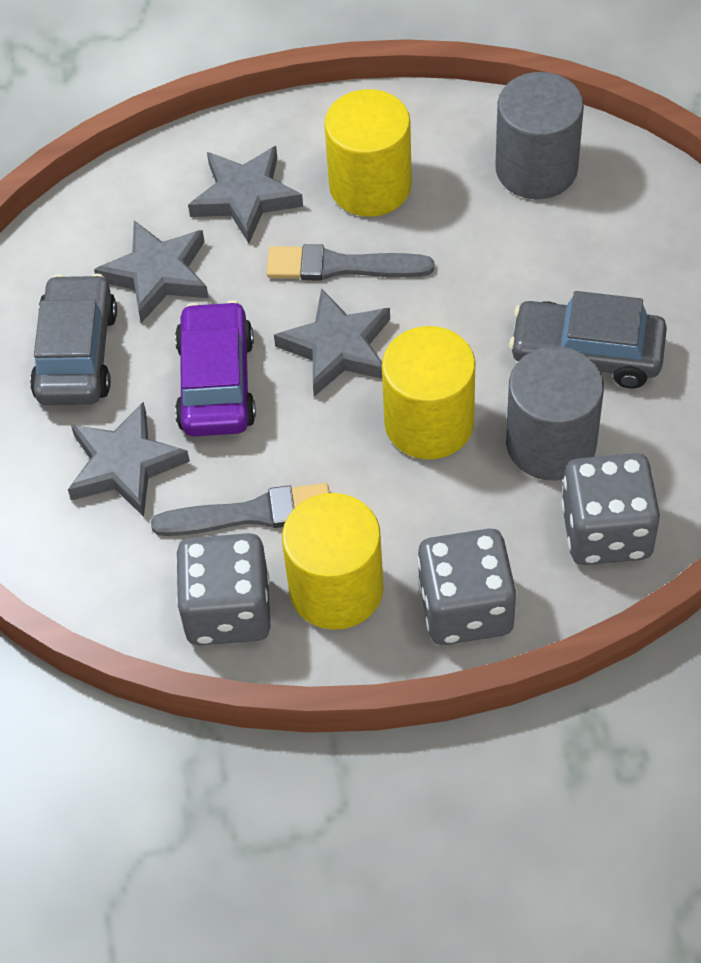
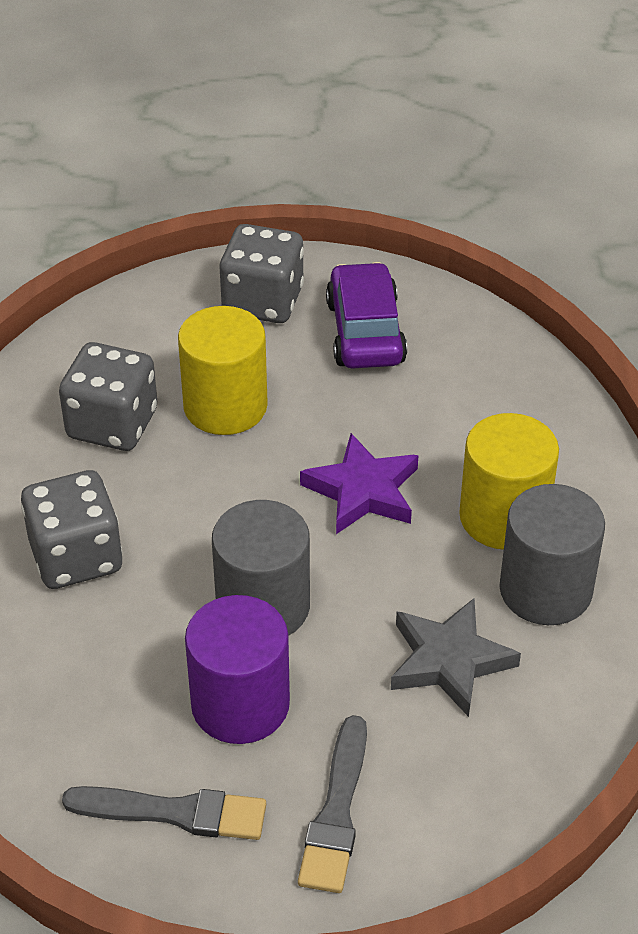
grey car: 2 -> 0
grey star: 4 -> 1
purple cylinder: 0 -> 1
purple star: 0 -> 1
yellow cylinder: 3 -> 2

